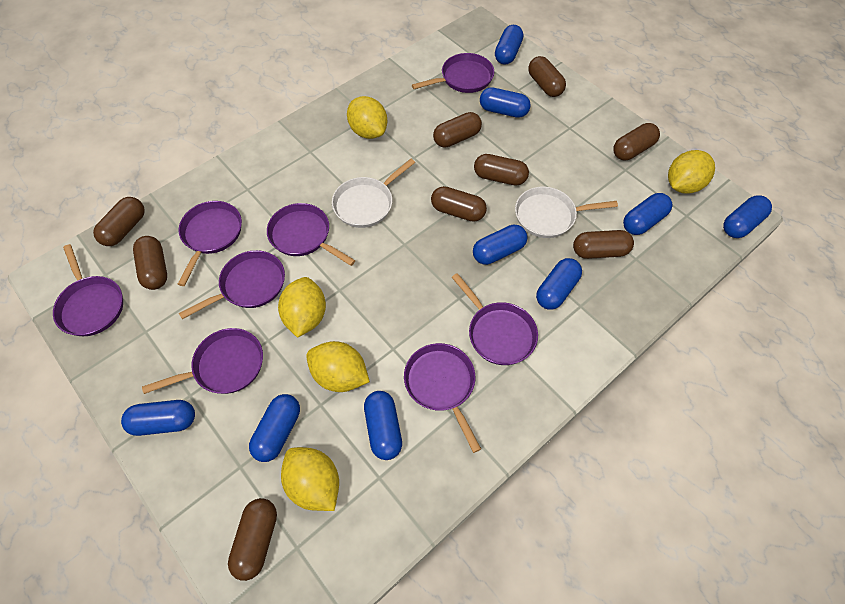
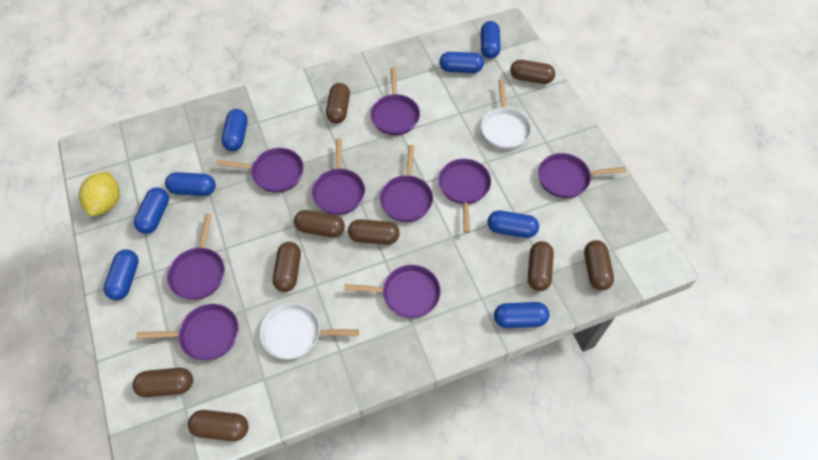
blue capsule: 9 -> 8
purple pan: 8 -> 9
yellow lemon: 5 -> 1

